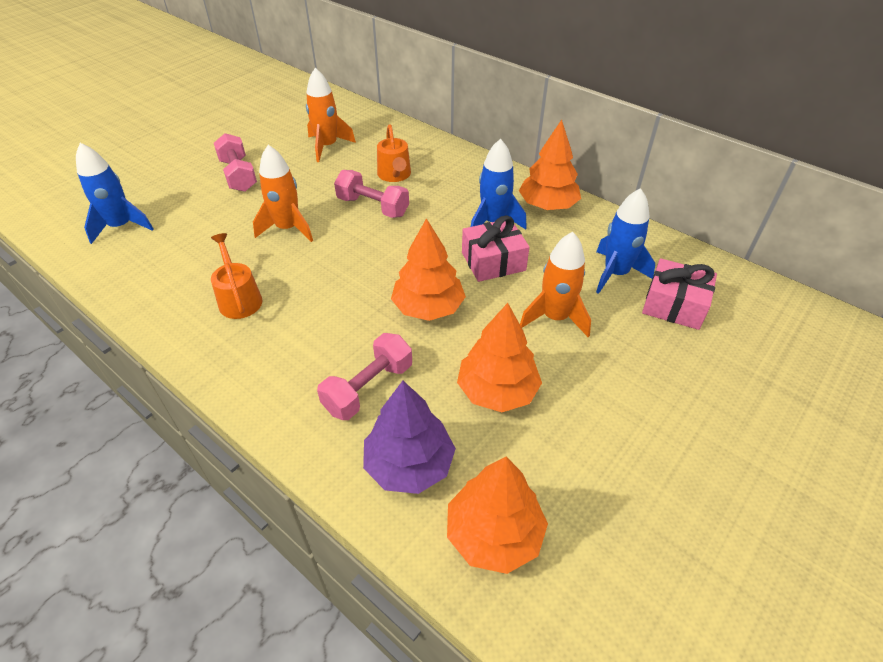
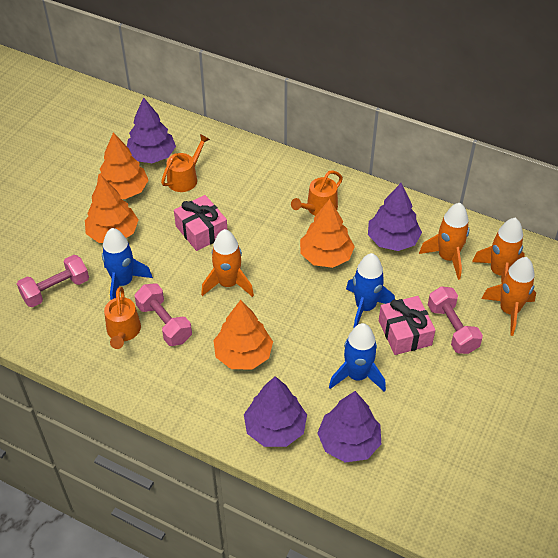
orange rocket: 3 -> 4
orange watering can: 2 -> 3
purple tree: 1 -> 4

